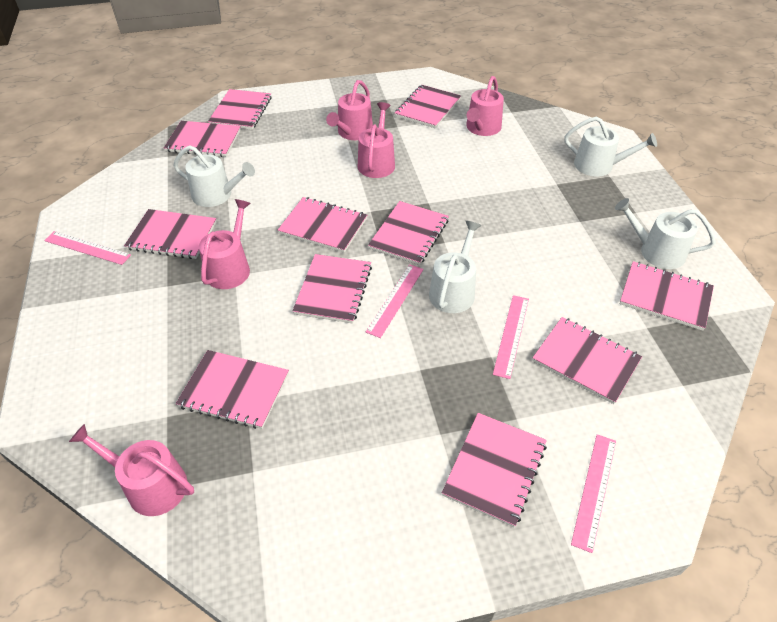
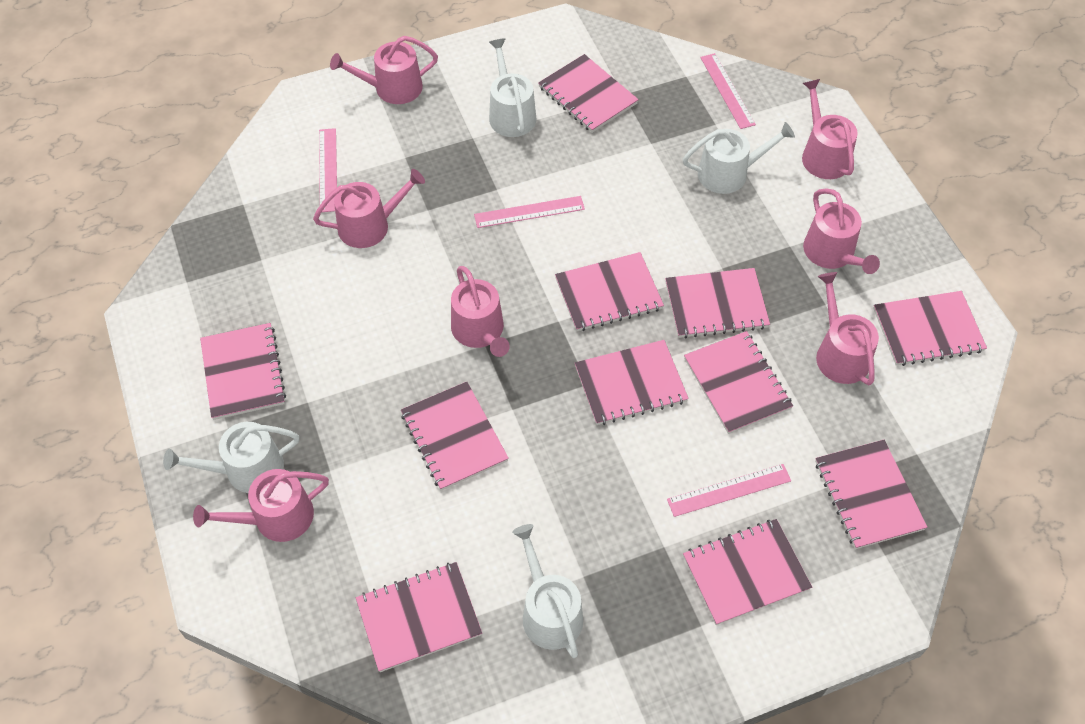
pink watering can: 5 -> 7

